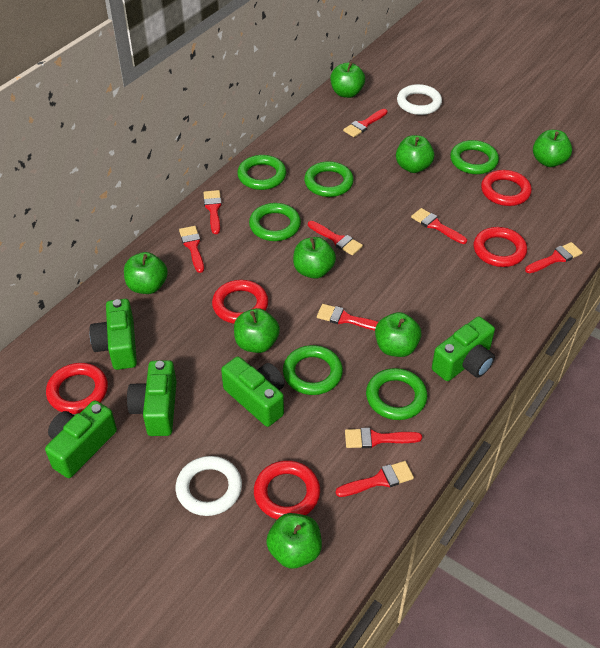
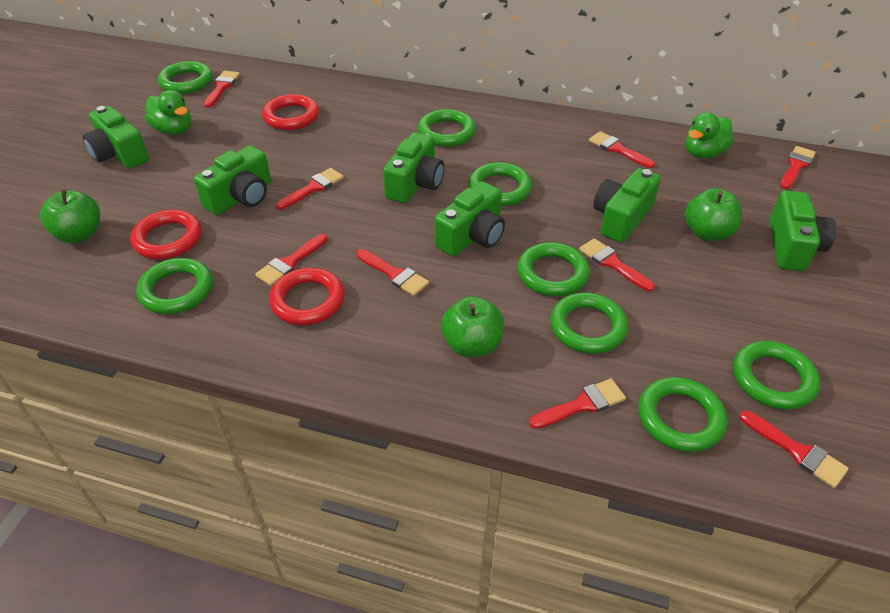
green apple: 8 -> 3
green camera: 5 -> 6
green duck: 0 -> 2
green ring: 6 -> 8
red ring: 5 -> 3
white ring: 2 -> 0

